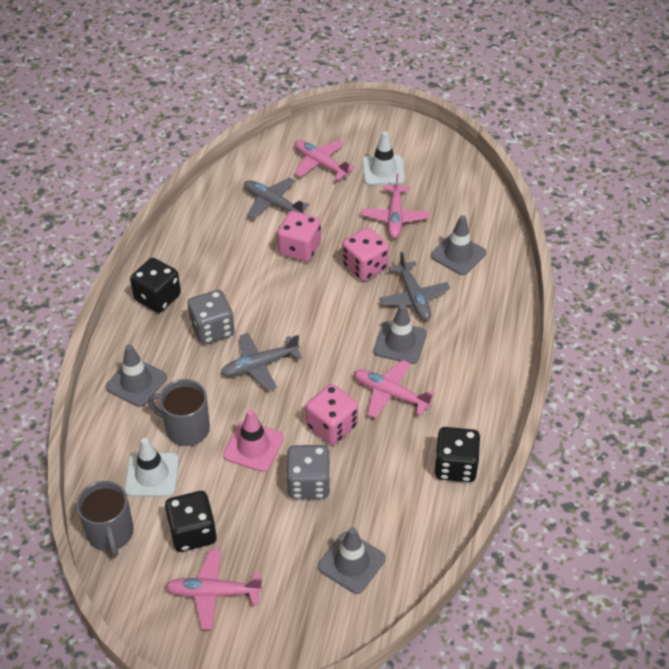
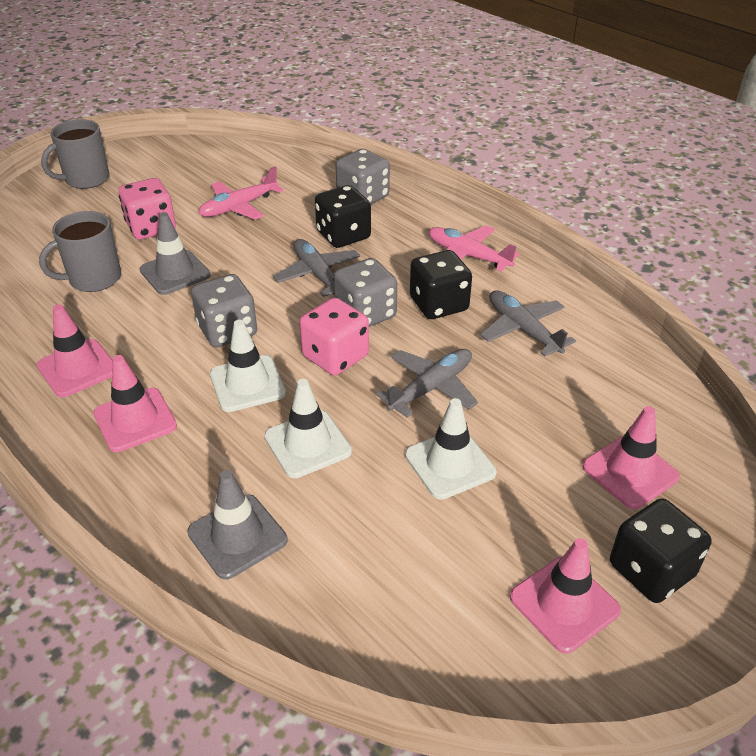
grey dice: 2 -> 3
grey traffic cone: 4 -> 2
pink dice: 3 -> 2
pink plane: 4 -> 2
pink traffic cone: 1 -> 4
white traffic cone: 2 -> 3

